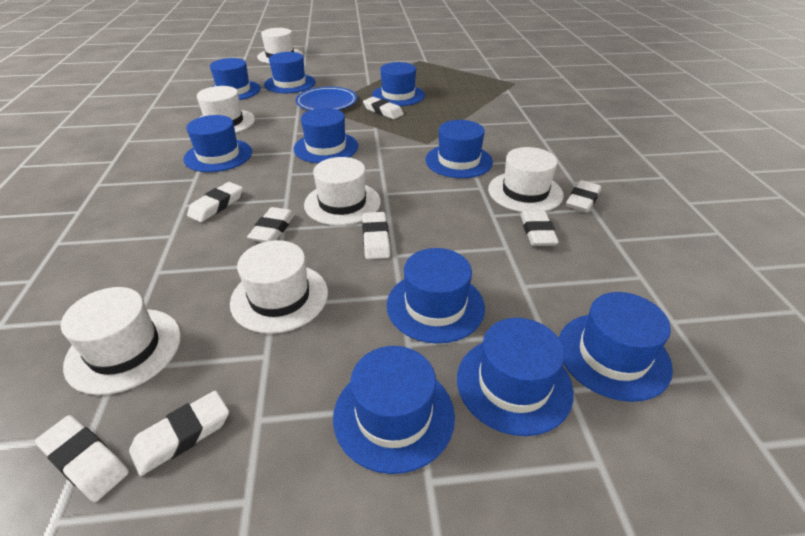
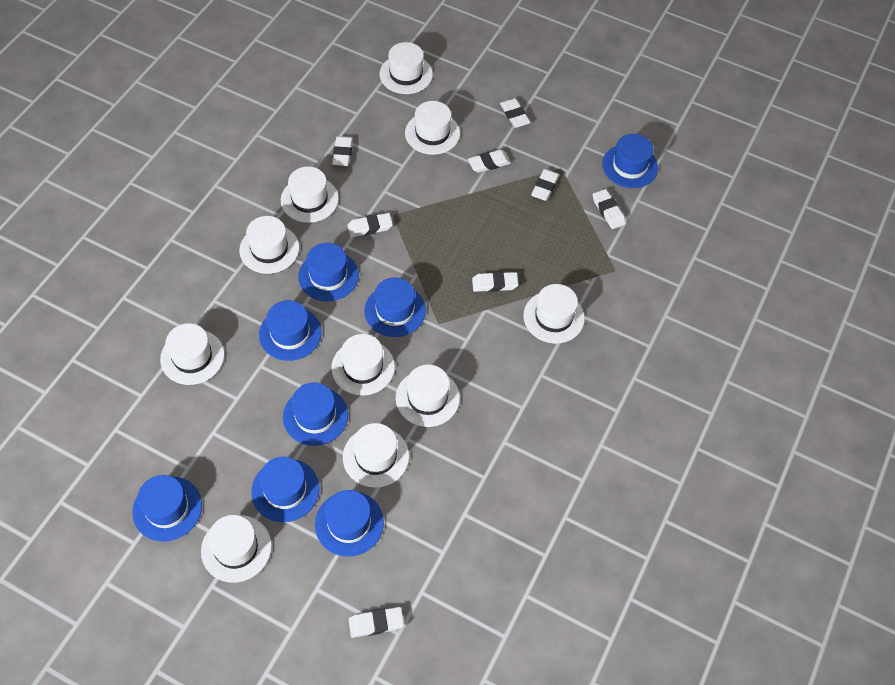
blue hat: 10 -> 8
blue plate: 1 -> 0
white hat: 6 -> 10

